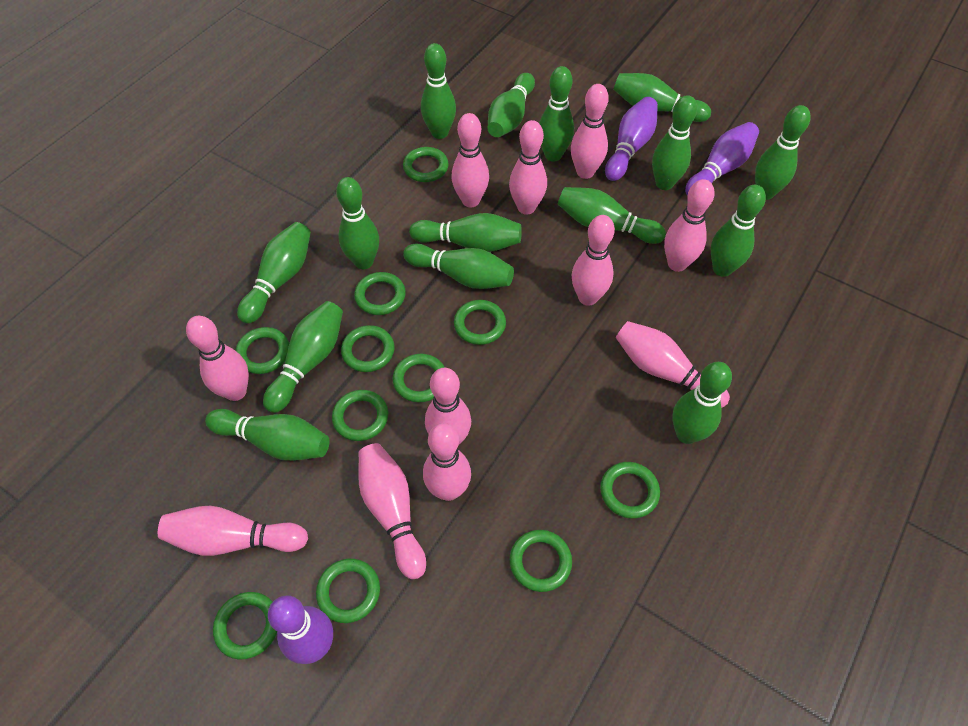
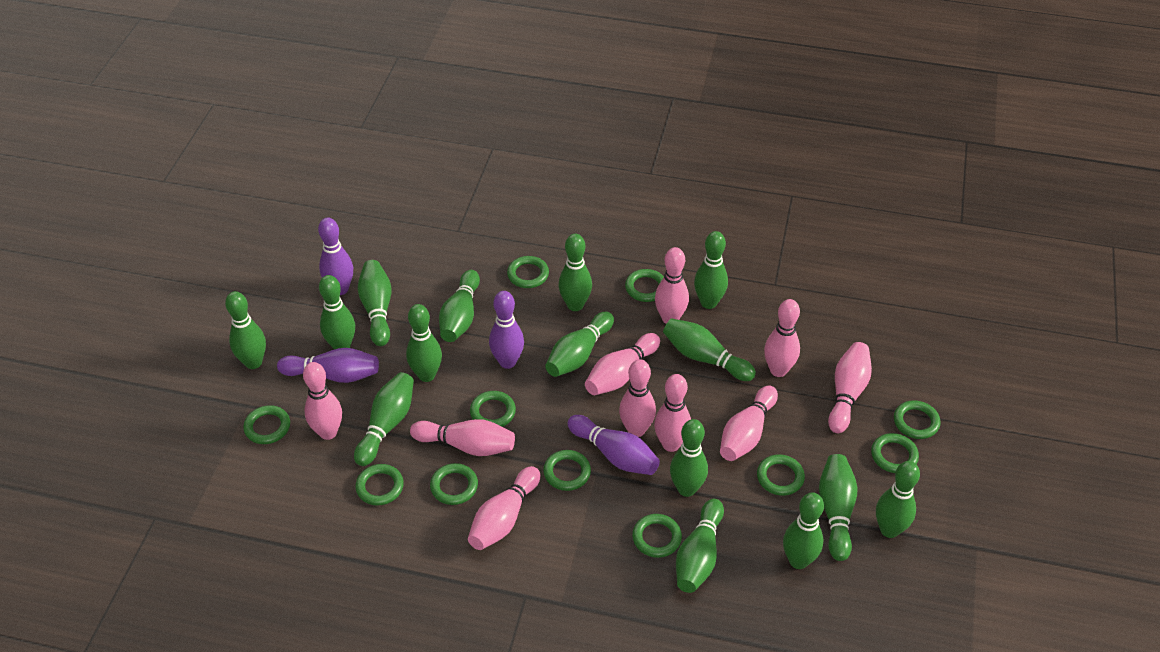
pink bowling pin: 11 -> 10
purple bowling pin: 3 -> 4

